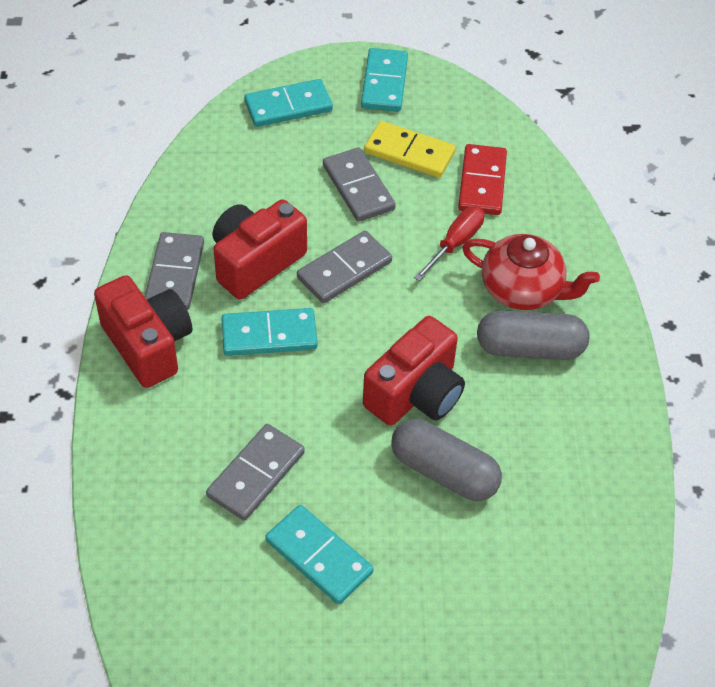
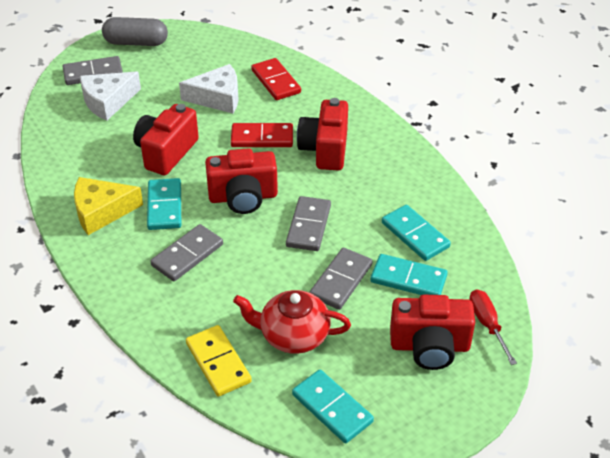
grey capsule: 2 -> 1
red camera: 3 -> 4
red domino: 1 -> 2
white cheese: 0 -> 2
yellow cheese: 0 -> 1

